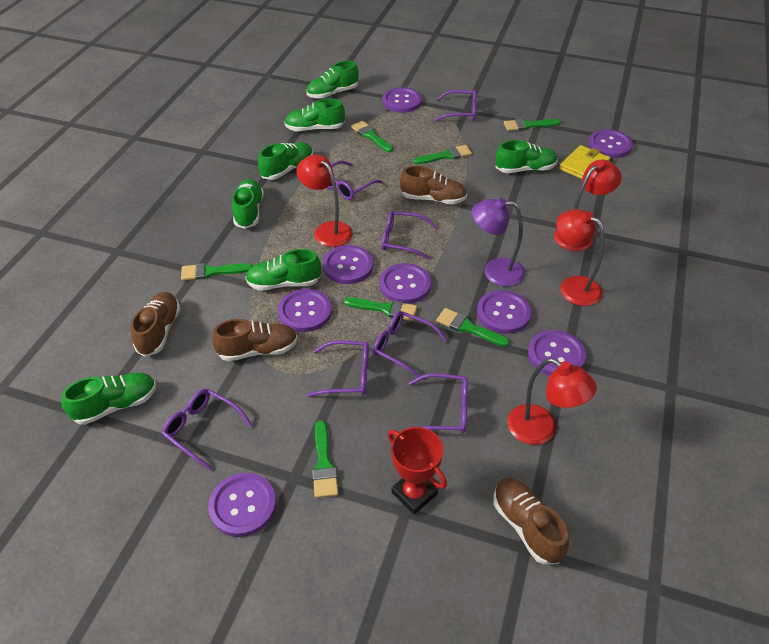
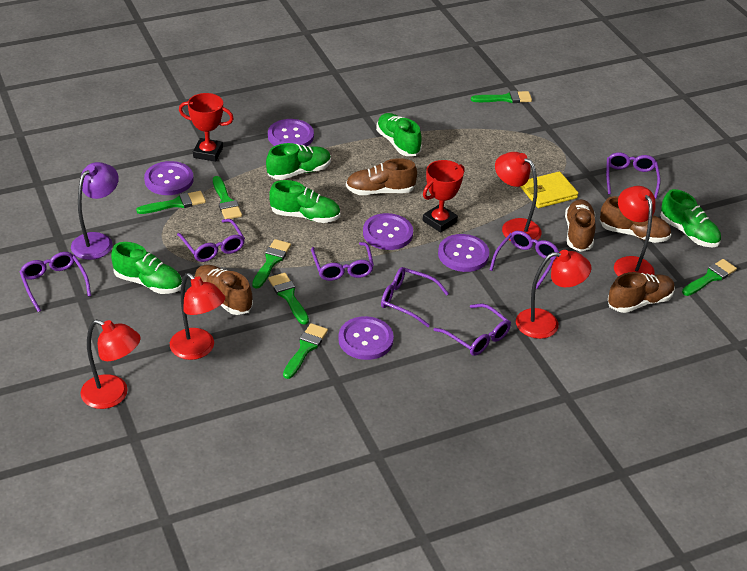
brown shoe: 4 -> 5
green shoe: 7 -> 5
purple button: 8 -> 5
red lamp: 4 -> 5
red trophy: 1 -> 2

